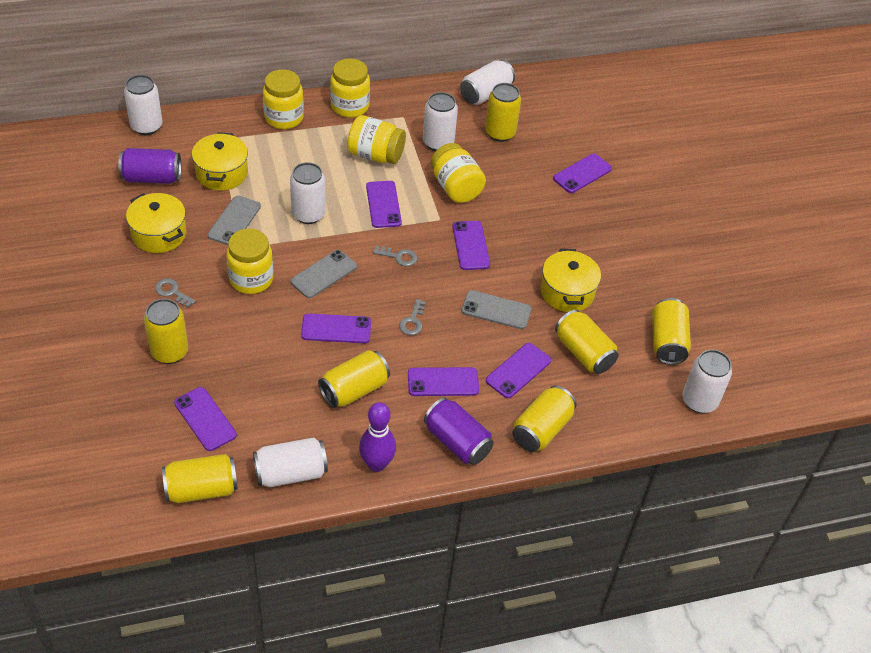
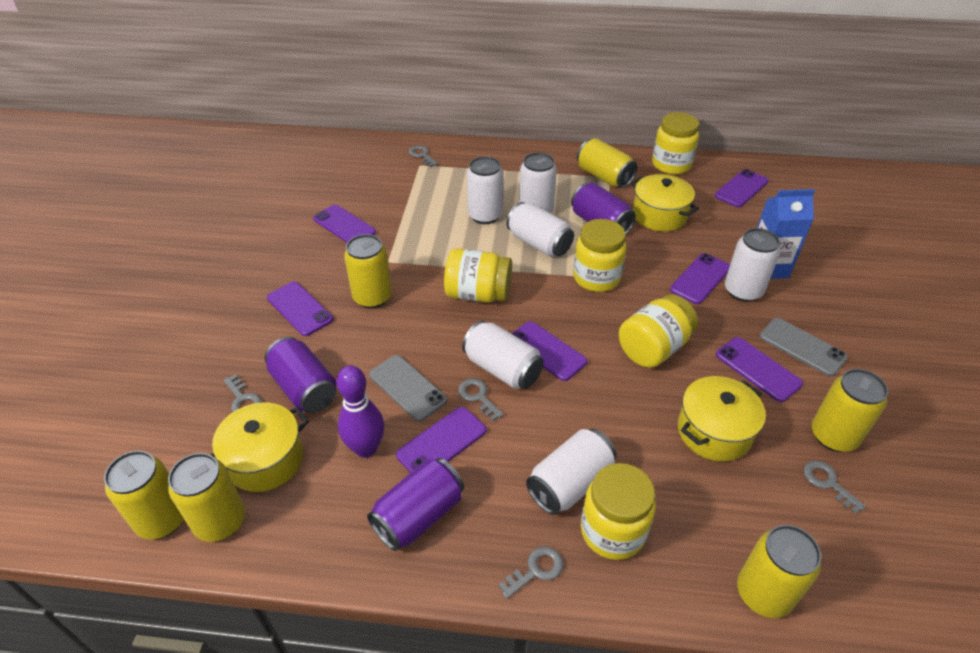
blue carton: 0 -> 1
grey key: 3 -> 5
grey phone: 3 -> 2
purple can: 2 -> 3
yellow can: 7 -> 6

